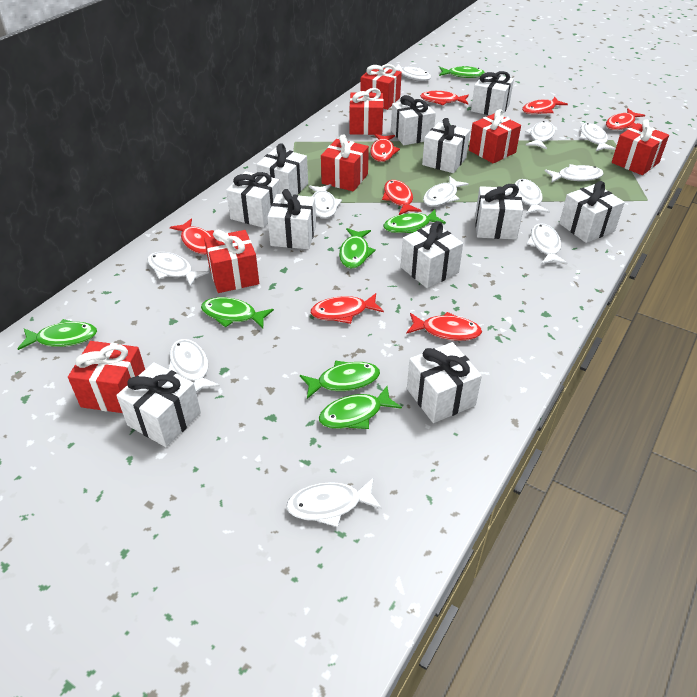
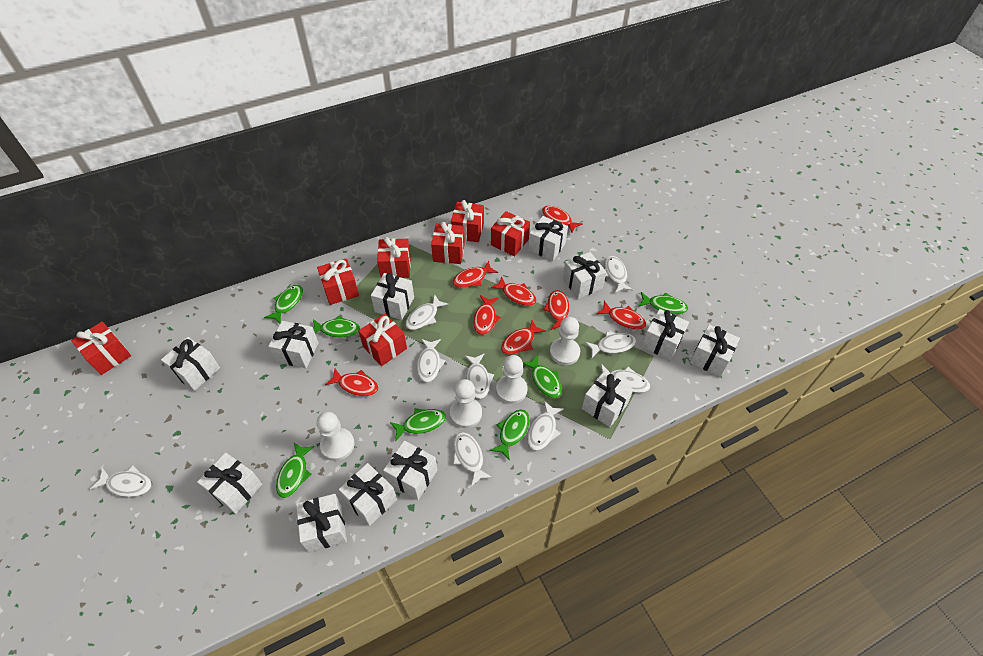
white fish: 11 -> 9
white gift: 11 -> 12
white pawn: 0 -> 4

